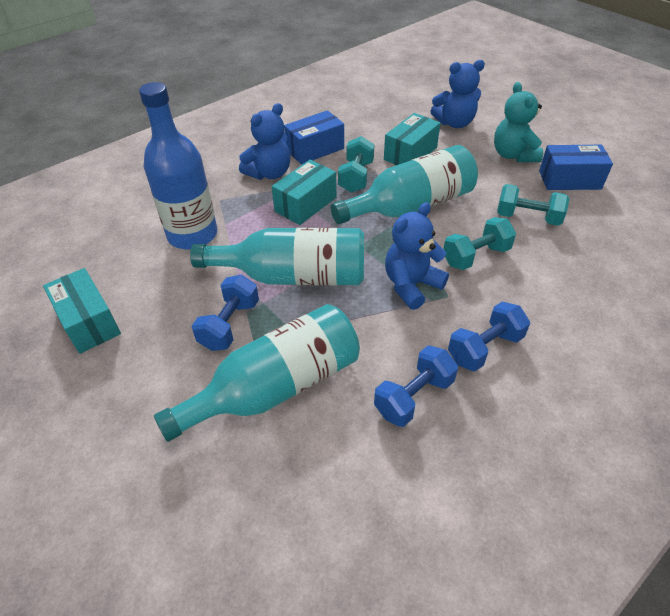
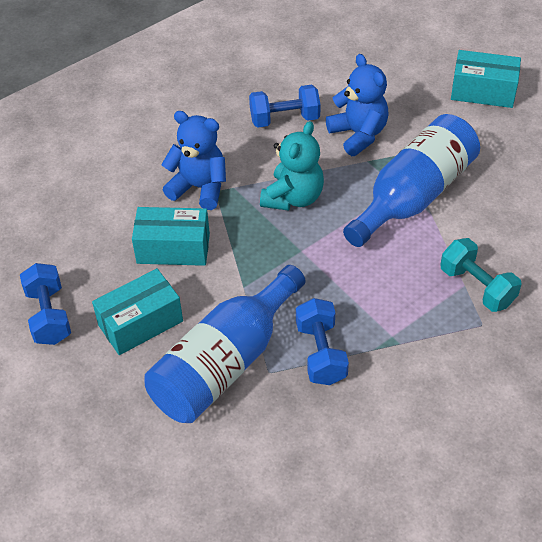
blue bottle: 1 -> 2
blue box: 2 -> 0
blue teddy bear: 3 -> 2
turquoise bottle: 3 -> 0
turquoise dumbbell: 3 -> 1

